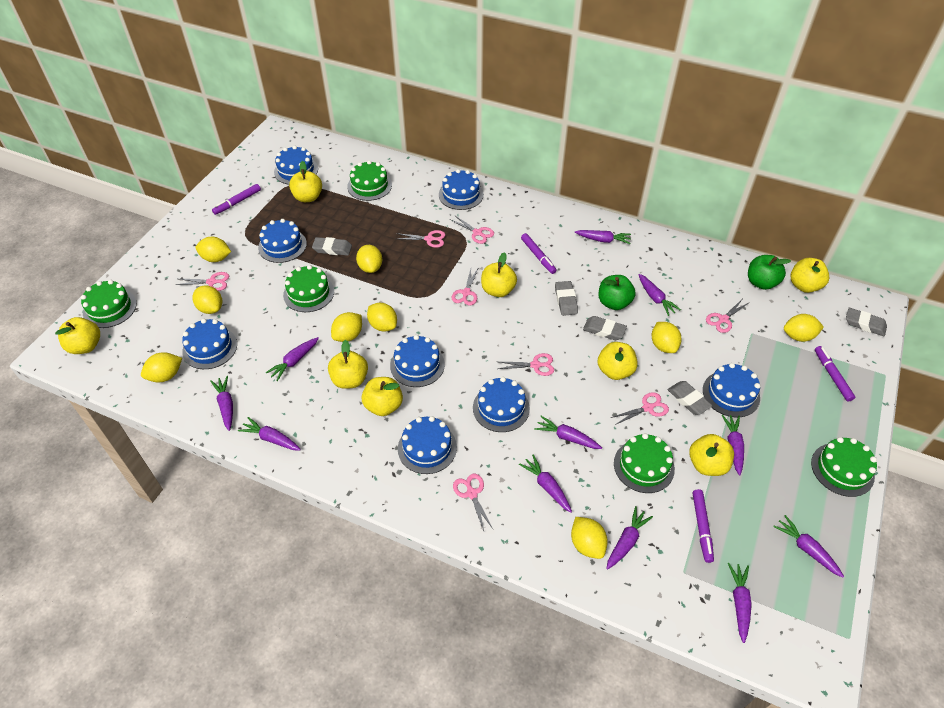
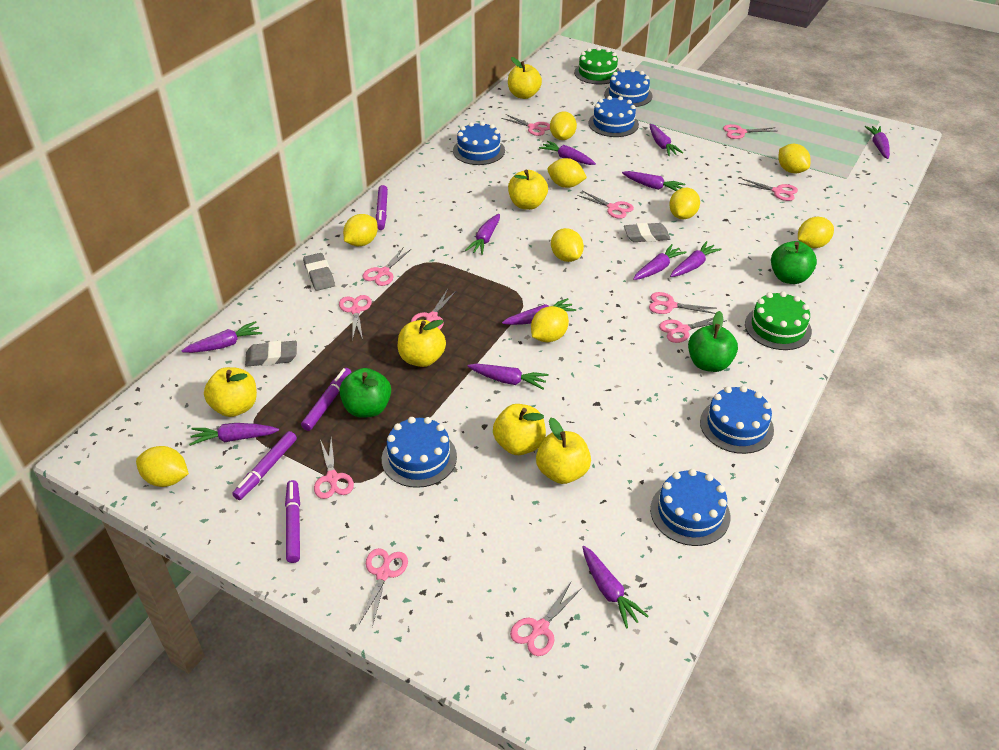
blue cake: 8 -> 6
green apple: 2 -> 3
green cake: 5 -> 2
grey eraser: 5 -> 3
pink scissors: 8 -> 12
purple carrot: 11 -> 12
yellow apple: 8 -> 6

